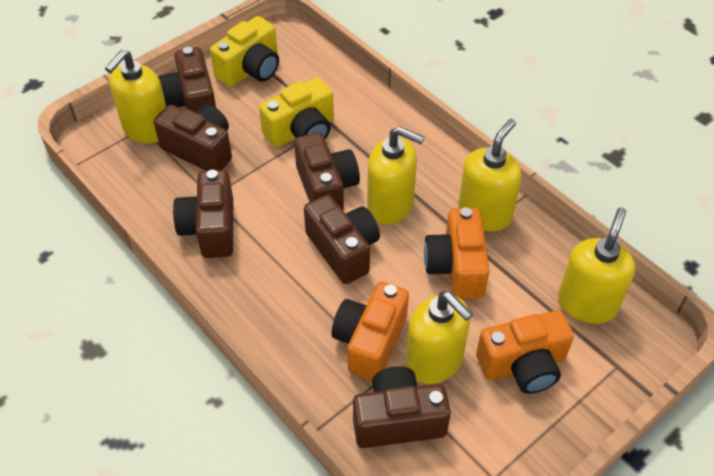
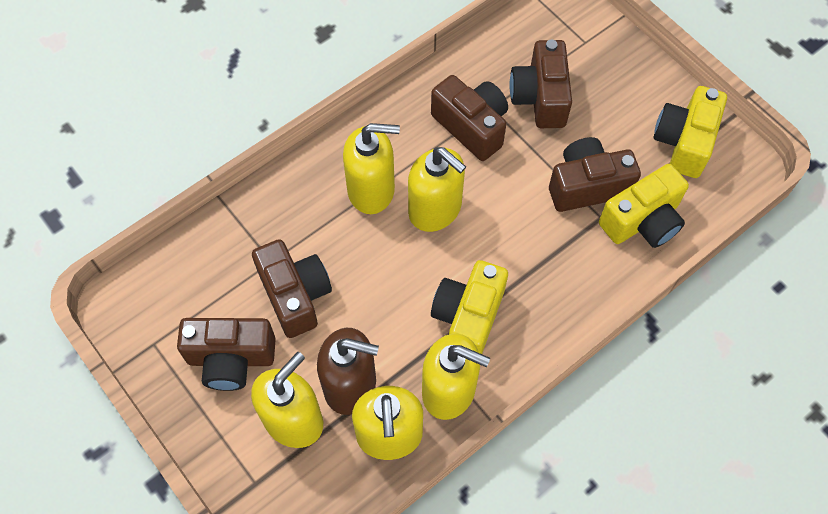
brown camera: 6 -> 5
brown soap dispenser: 0 -> 1
orange camera: 3 -> 0
yellow camera: 2 -> 3

